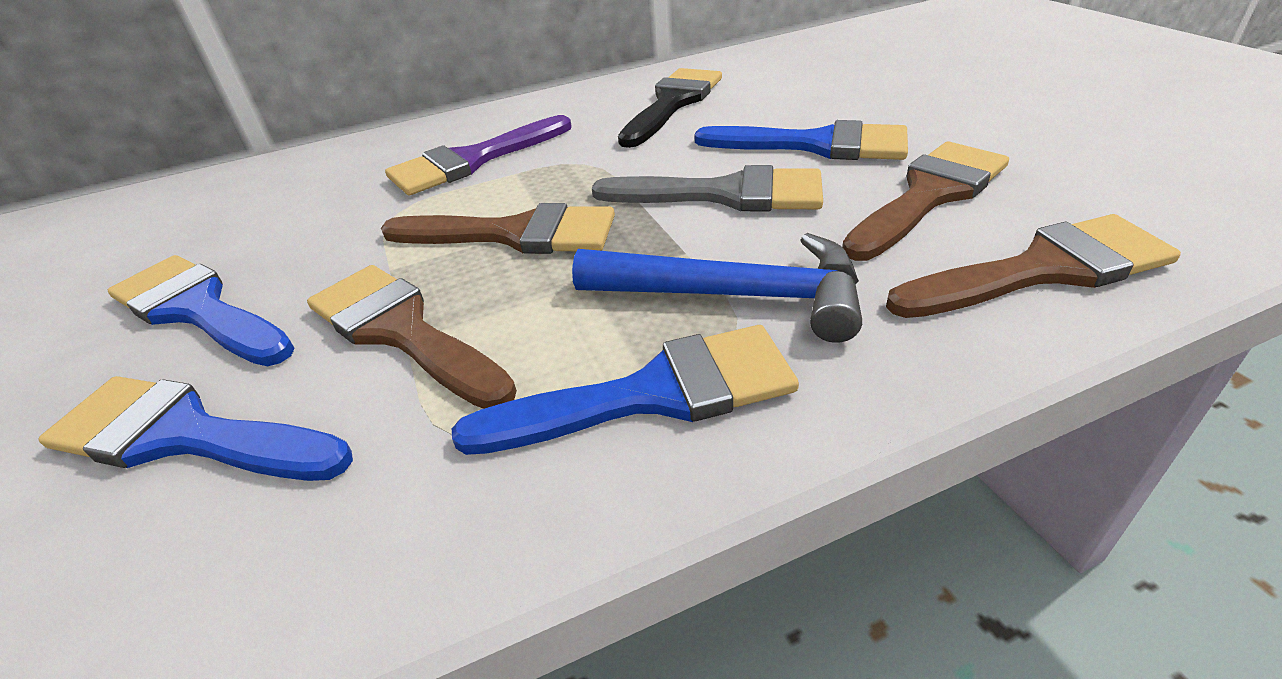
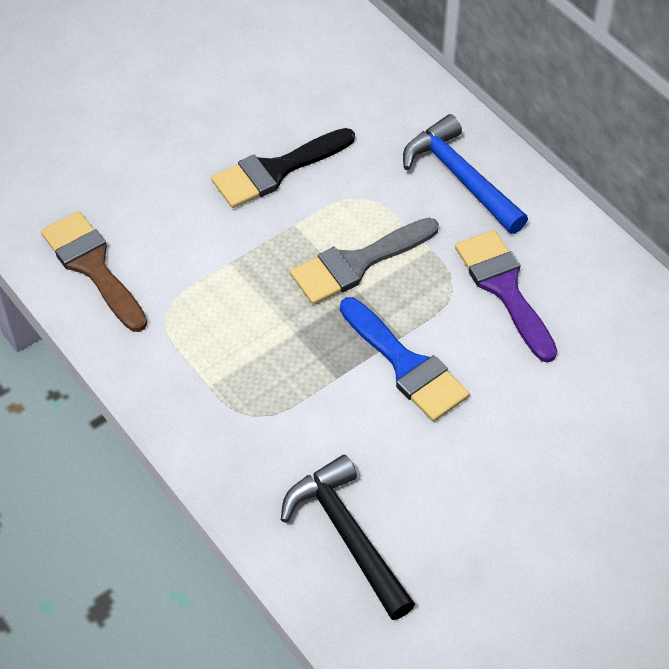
black hammer: 0 -> 1
blue brush: 4 -> 1
brown brush: 4 -> 1

